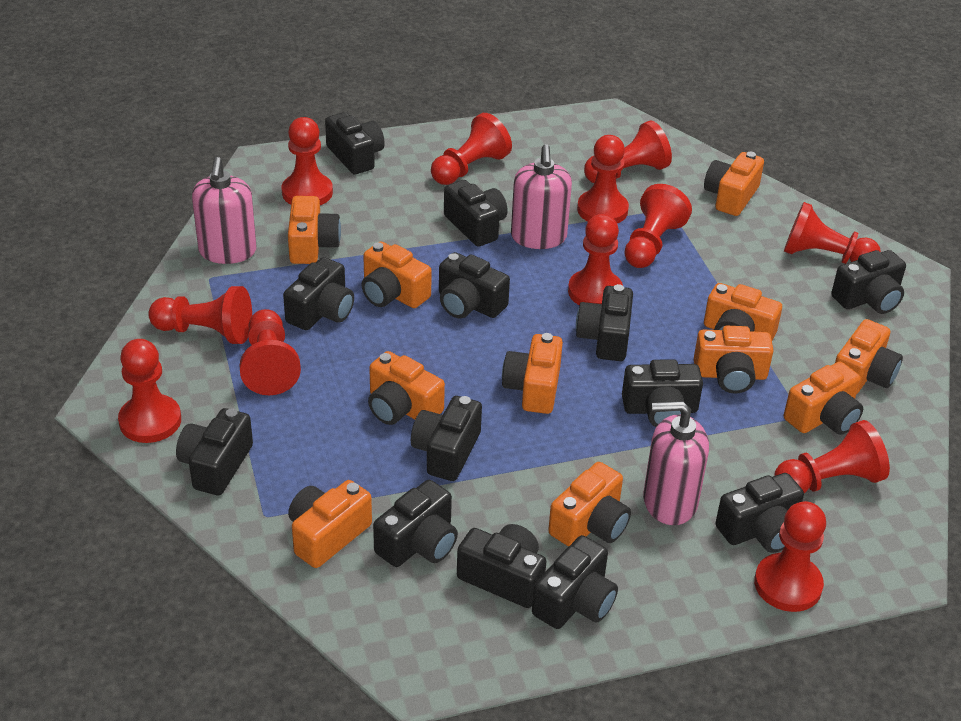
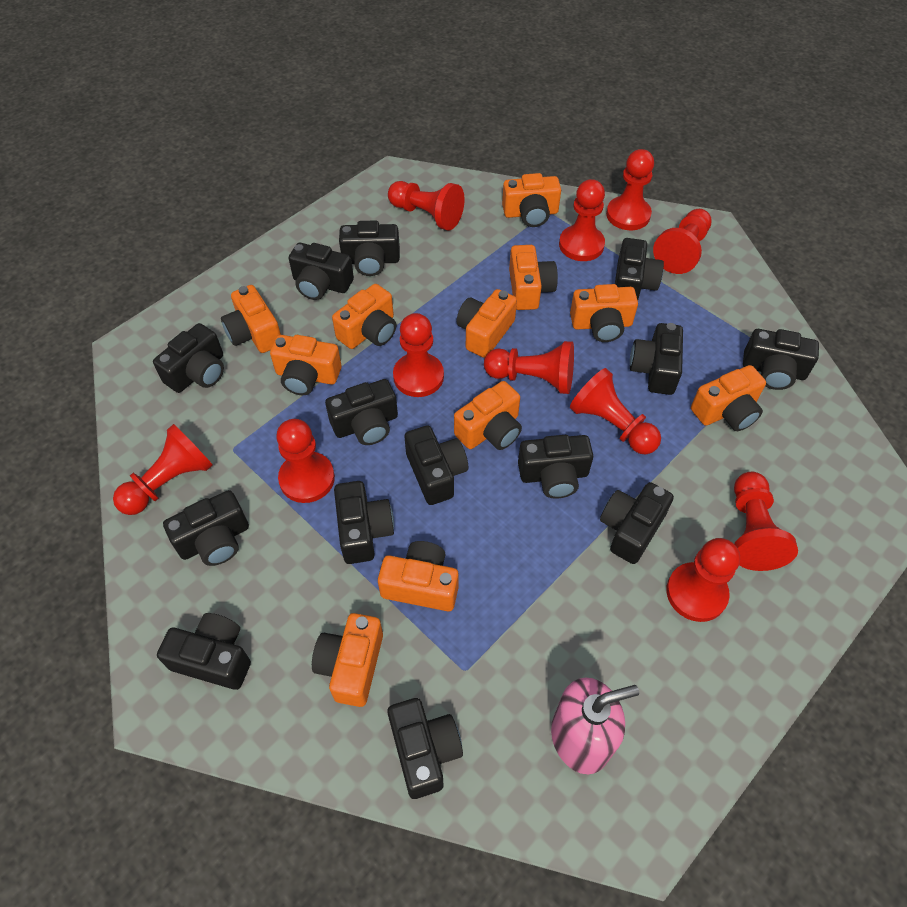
black camera: 13 -> 14
pink soap dispenser: 3 -> 1
red pawn: 12 -> 11

